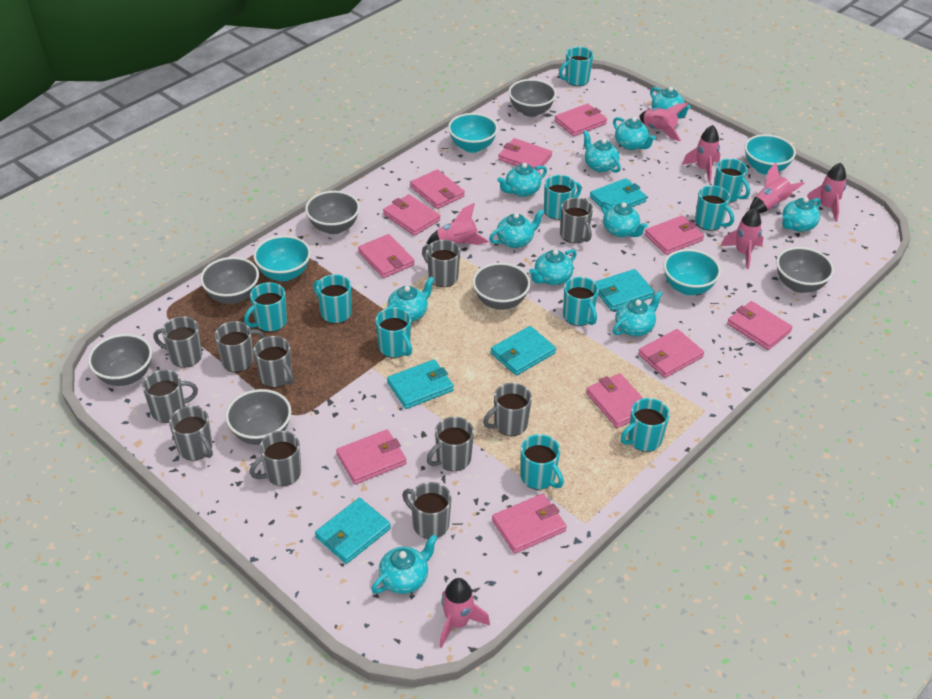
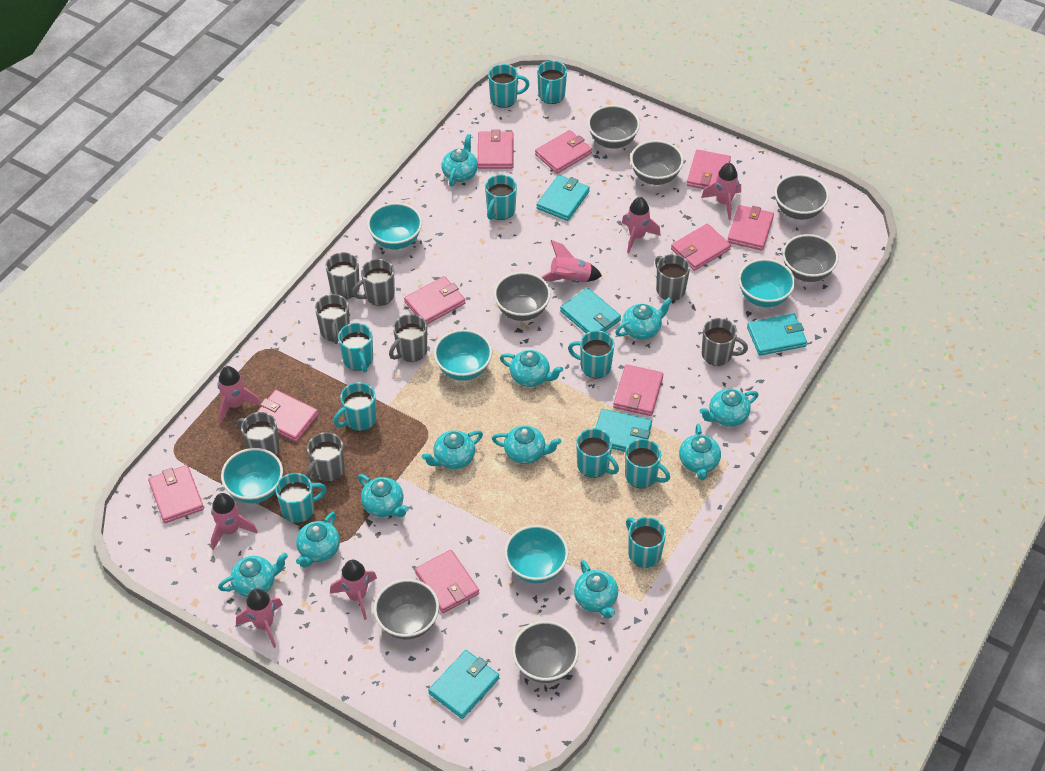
grey mug: 11 -> 8
pink wallet: 11 -> 10
turquoise bowl: 4 -> 5

